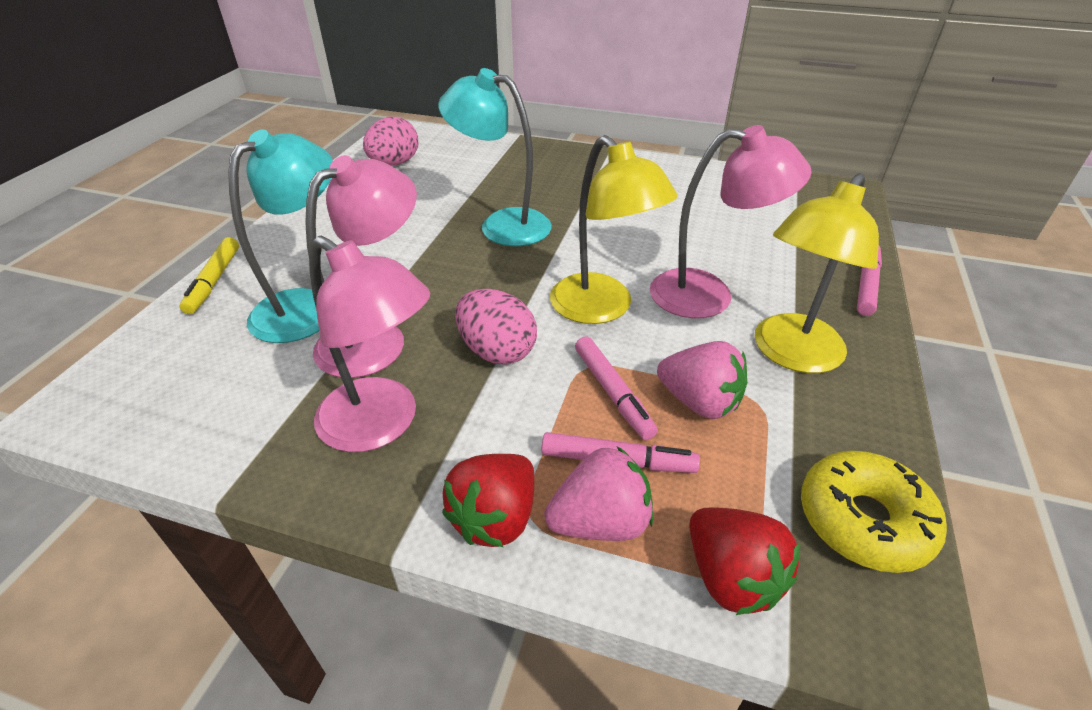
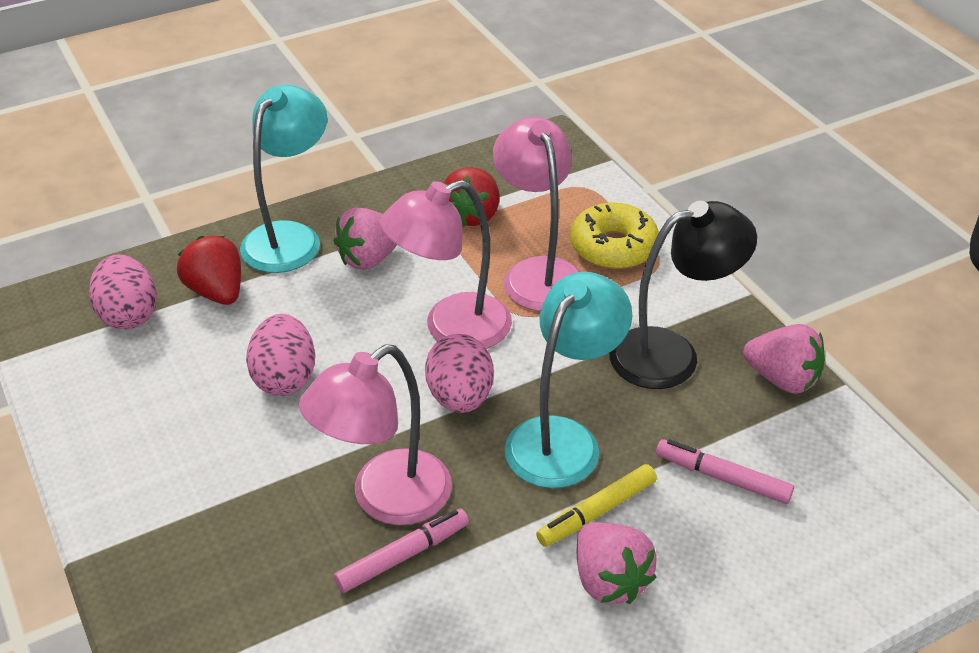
black lamp: 0 -> 1
pink egg: 2 -> 3
pink marker: 3 -> 2
pink strawberry: 2 -> 3
yellow lamp: 2 -> 0

